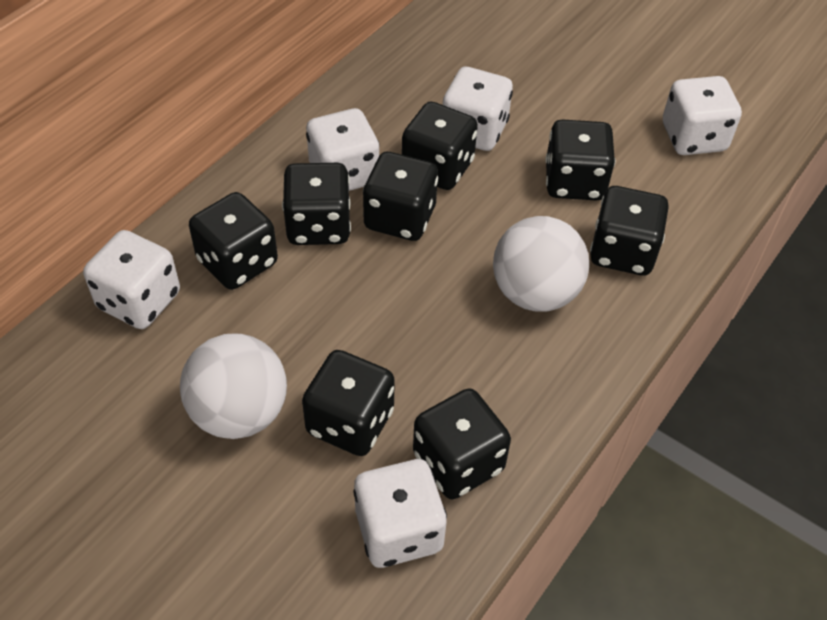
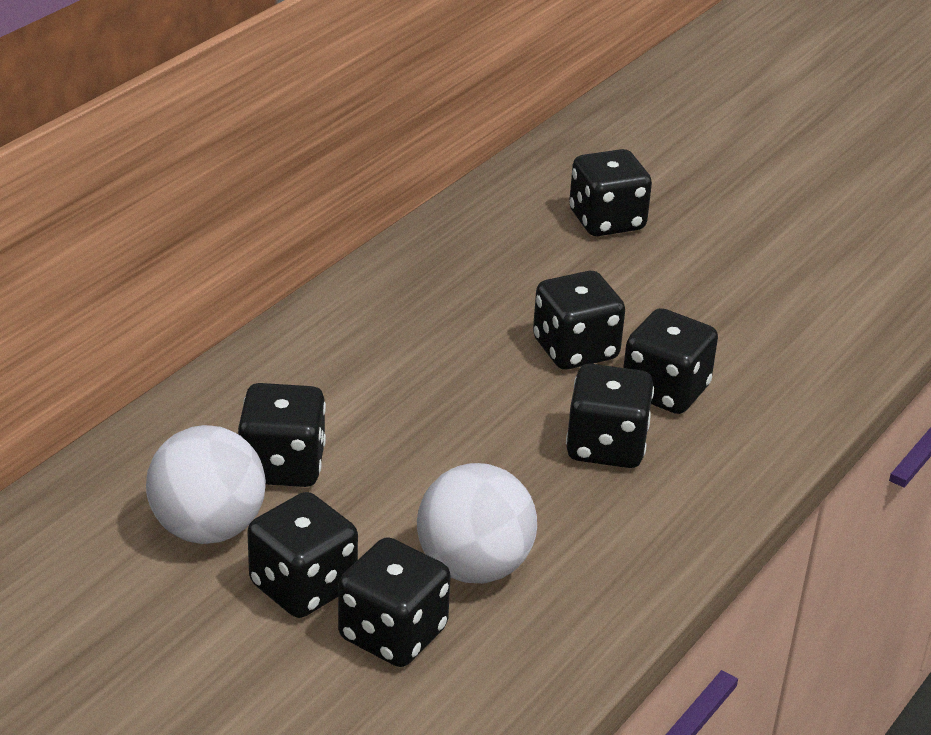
black dice: 8 -> 7
white dice: 5 -> 0

